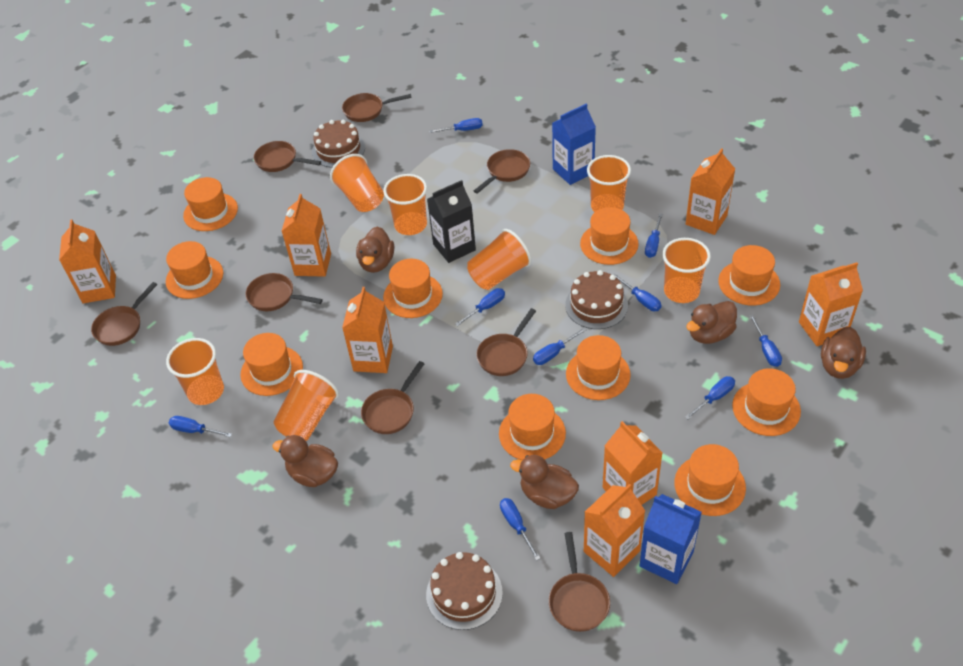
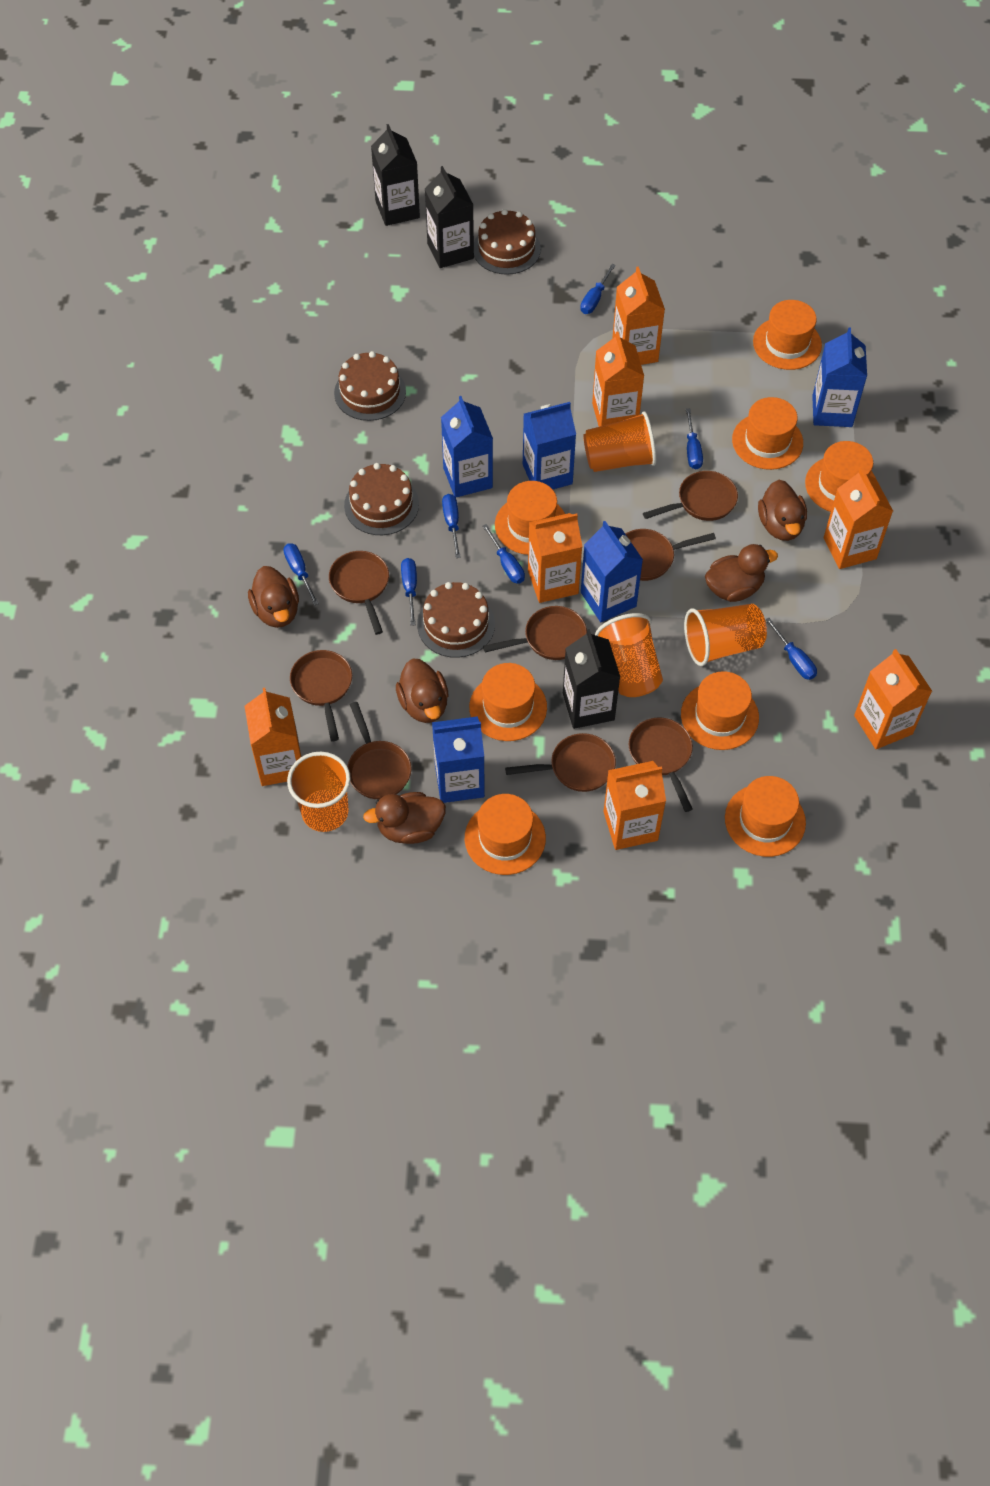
black carton: 1 -> 3
blue carton: 2 -> 5
blue screwdriver: 9 -> 7
brown cake: 3 -> 4
orange cup: 7 -> 4
orange hat: 10 -> 8

